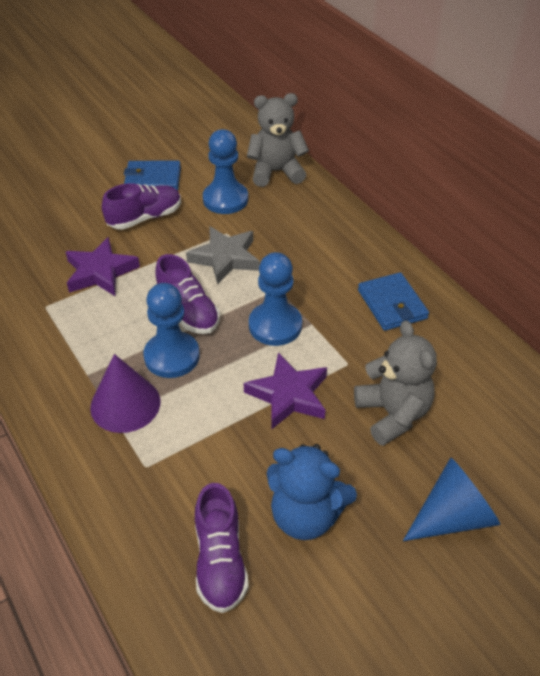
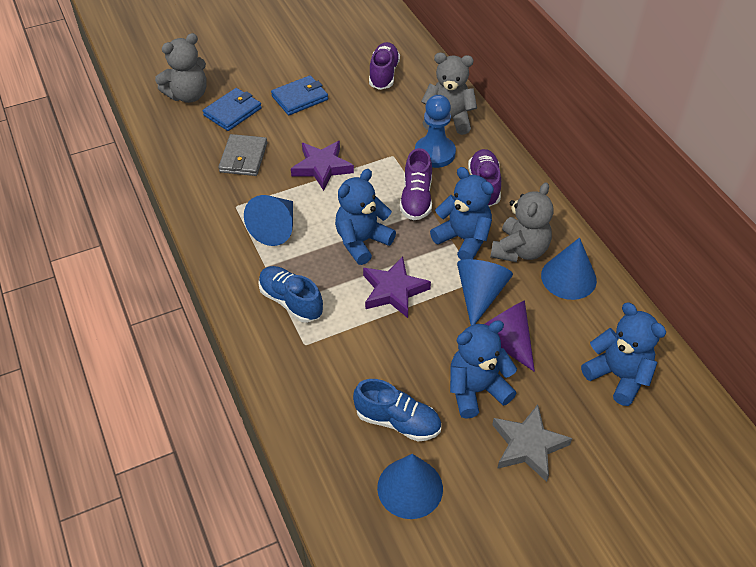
blue cone: 1 -> 4
blue pawn: 3 -> 1
blue shoe: 0 -> 2
blue teddy bear: 1 -> 4
grey teddy bear: 2 -> 3
grey wallet: 0 -> 1

